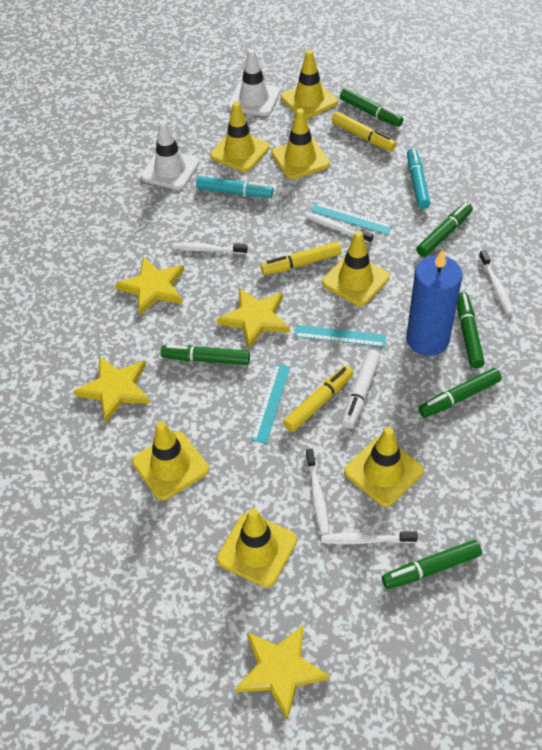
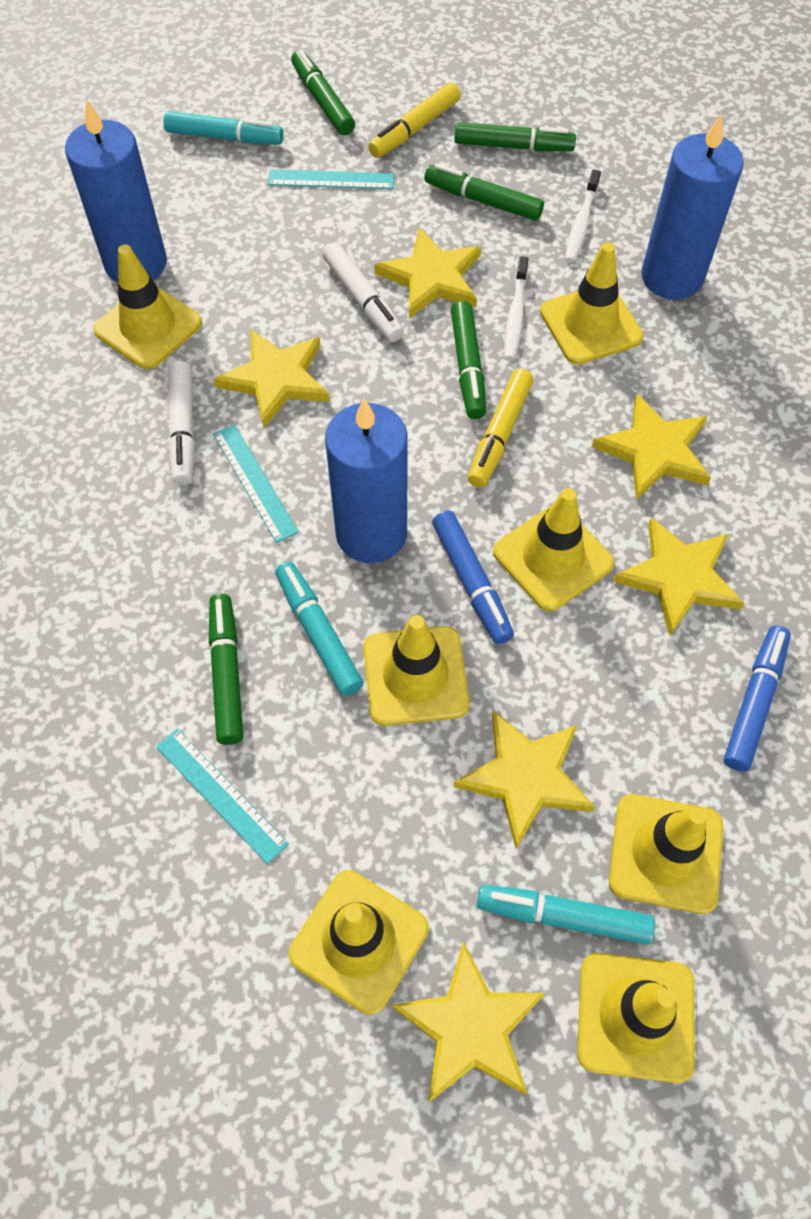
blue candle: 1 -> 3
blue marker: 0 -> 2
green marker: 6 -> 5
turquoise marker: 2 -> 3
white marker: 1 -> 2
white toothbrush: 5 -> 2
white traffic cone: 2 -> 0
yellow marker: 3 -> 2
yellow star: 4 -> 6

